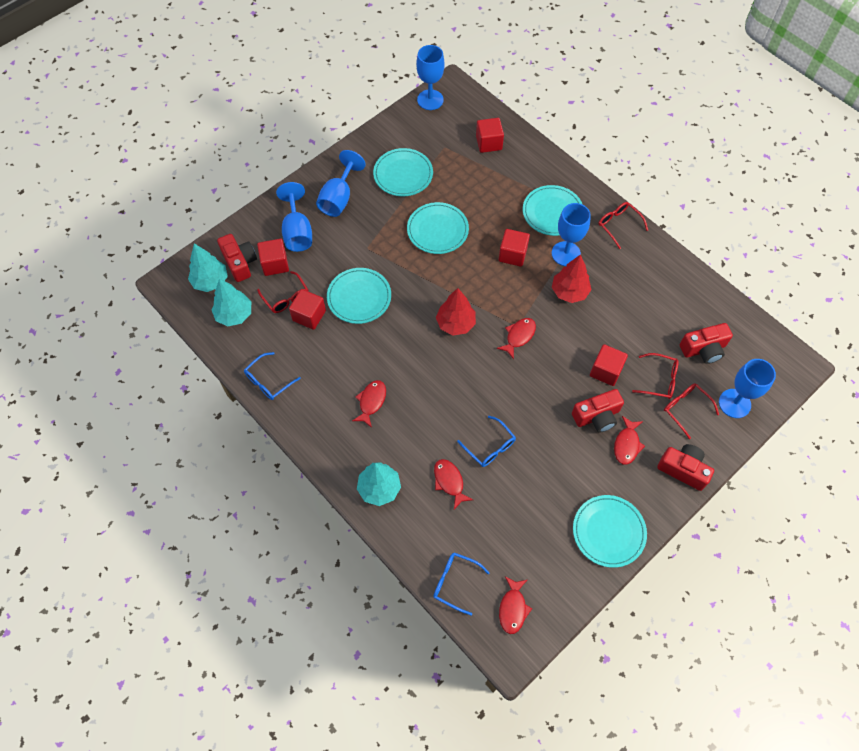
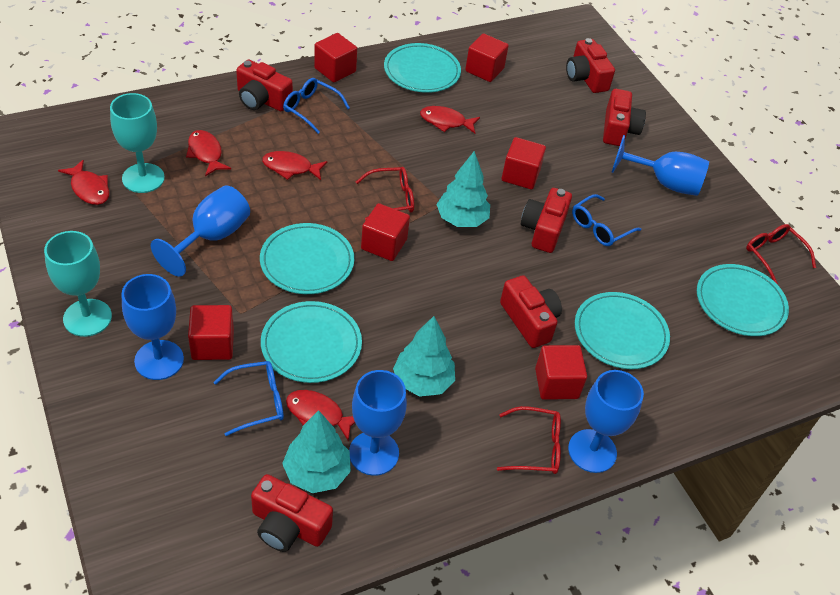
red camera: 4 -> 6
red cube: 5 -> 6
red glasses: 4 -> 3
red tree: 2 -> 0
turquoise goblet: 0 -> 2

